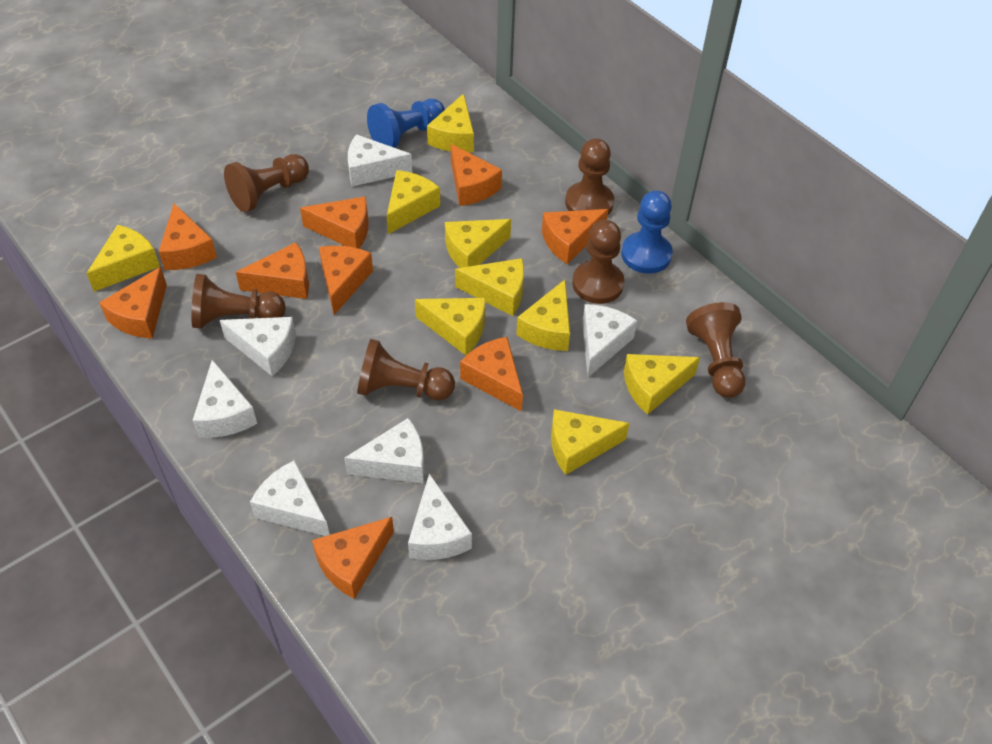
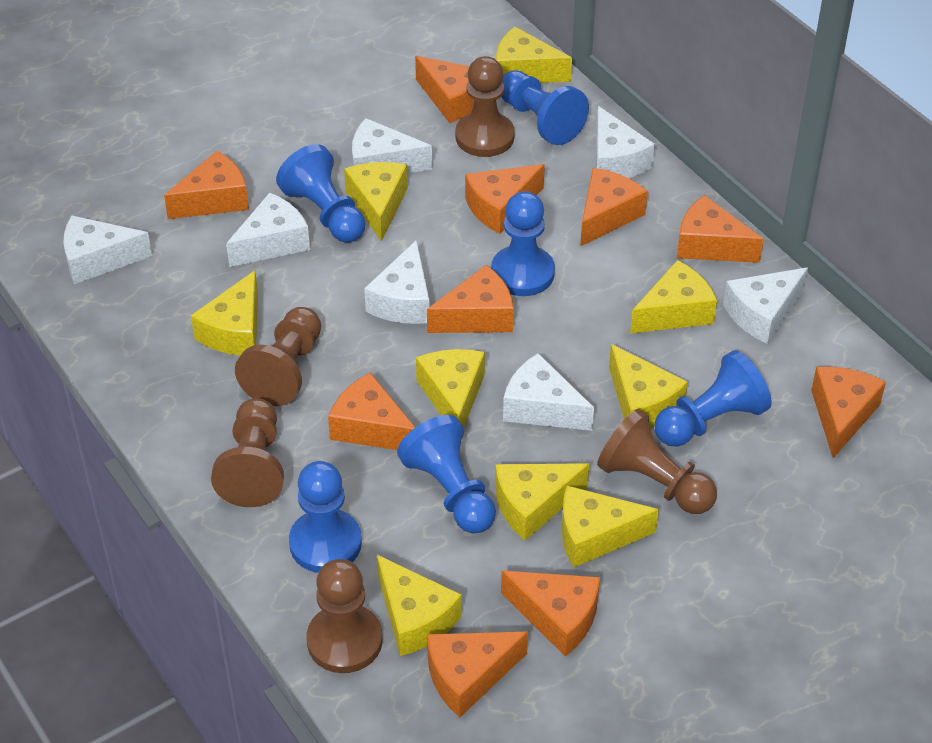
blue pawn: 2 -> 6
brown pawn: 6 -> 5
orange cheese: 9 -> 10

